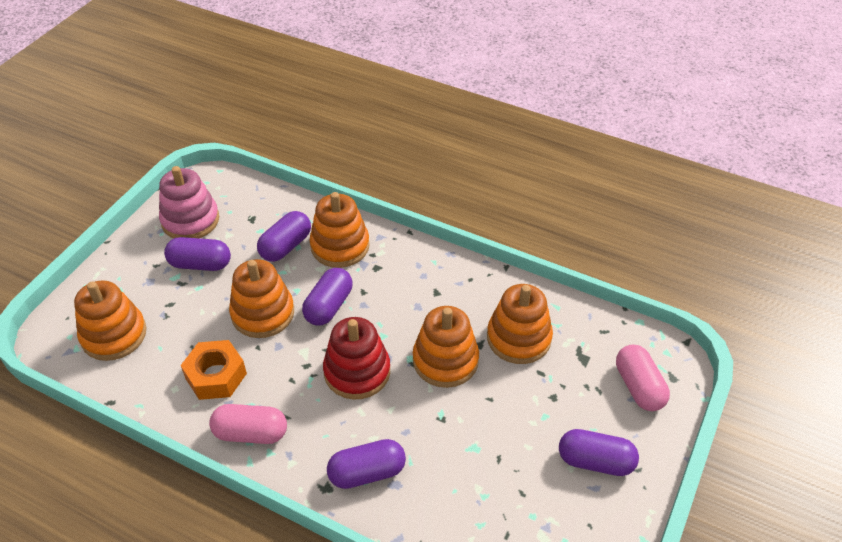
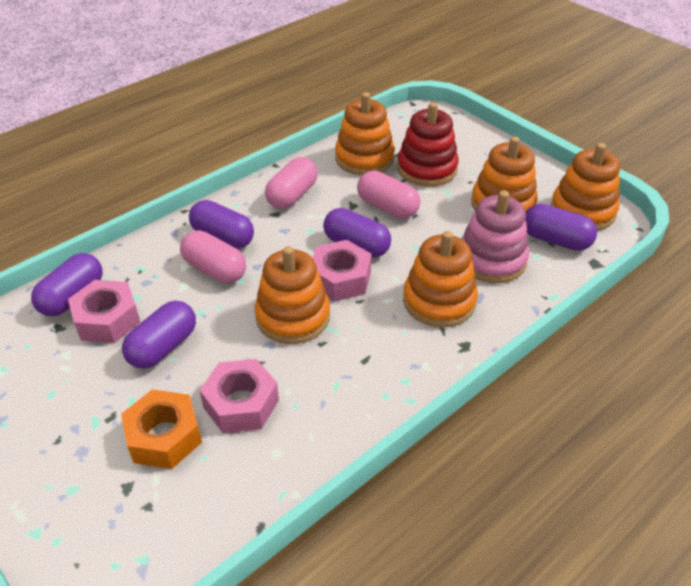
pink capsule: 2 -> 3
pink nut: 0 -> 3

